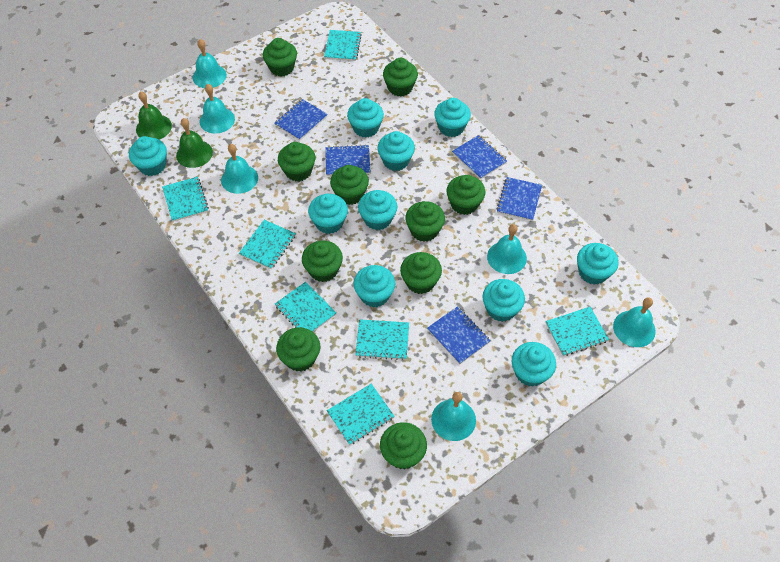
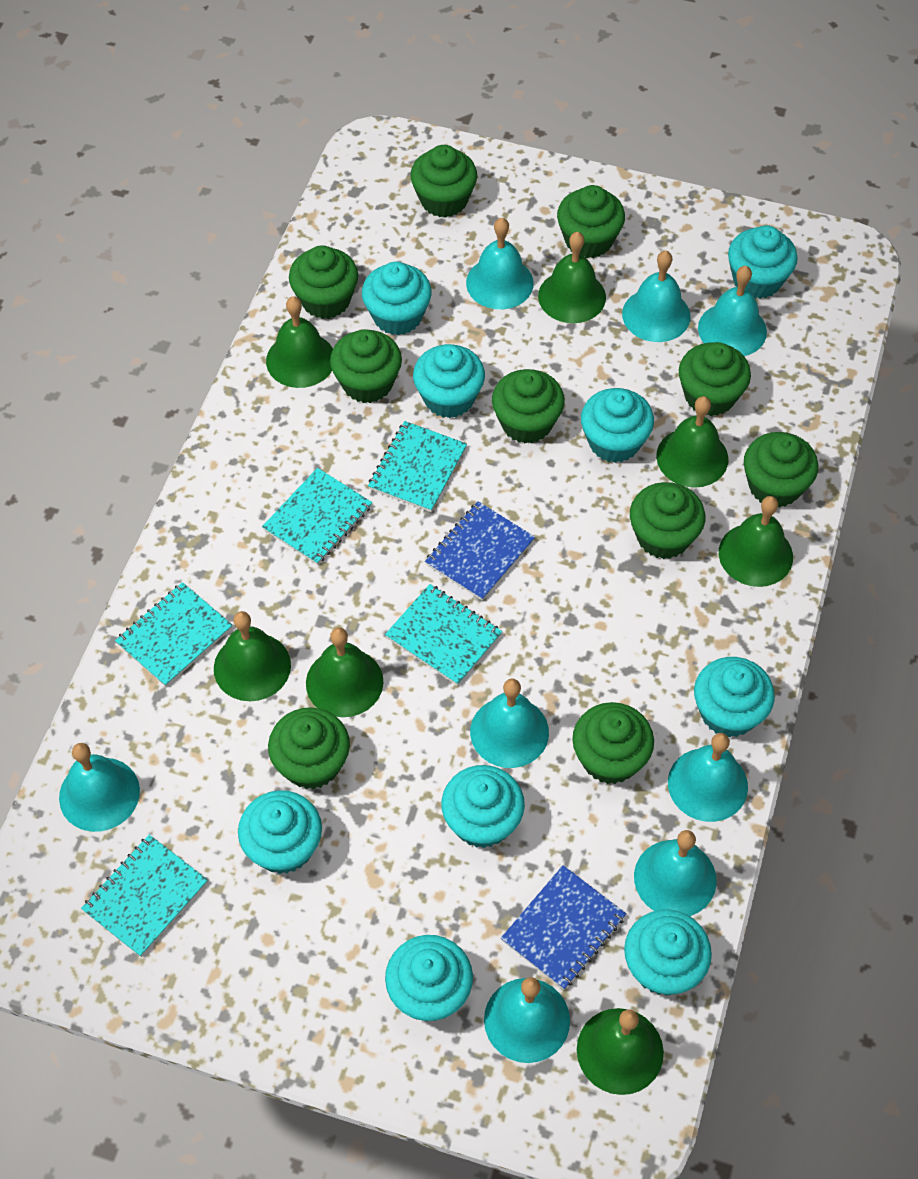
blue notebook: 5 -> 2
green bell: 2 -> 7
turquoise bell: 6 -> 8
turquoise cupcake: 10 -> 9
turquoise notebook: 7 -> 5

